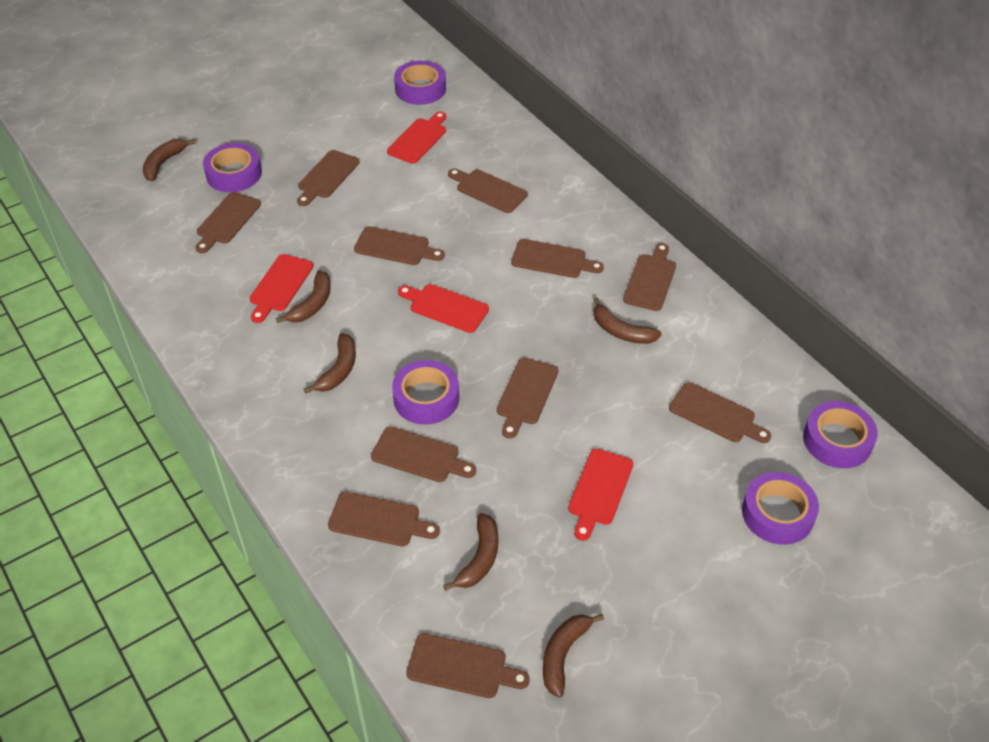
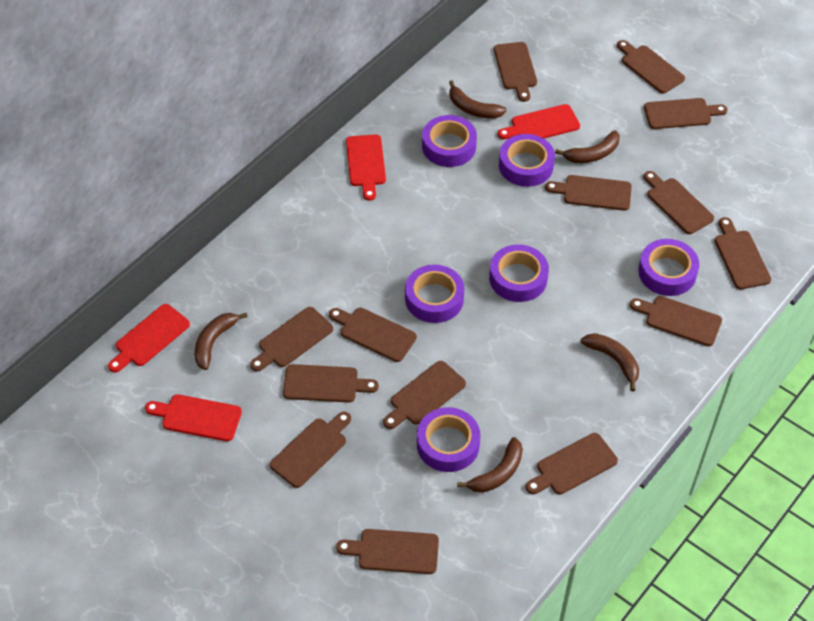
brown banana: 6 -> 5
brown cutting board: 11 -> 14
purple tape: 5 -> 6

